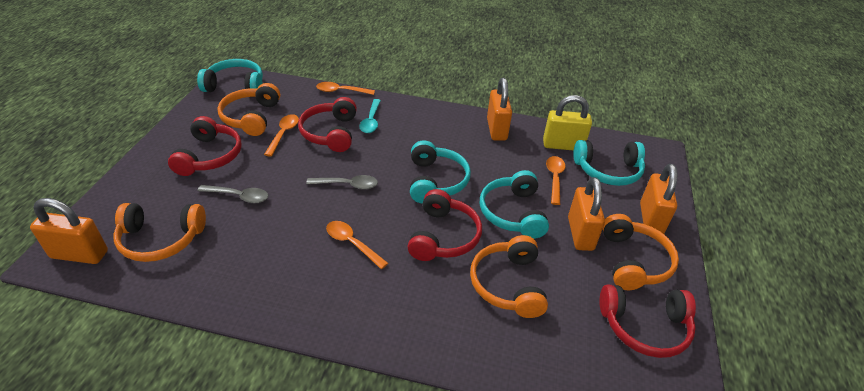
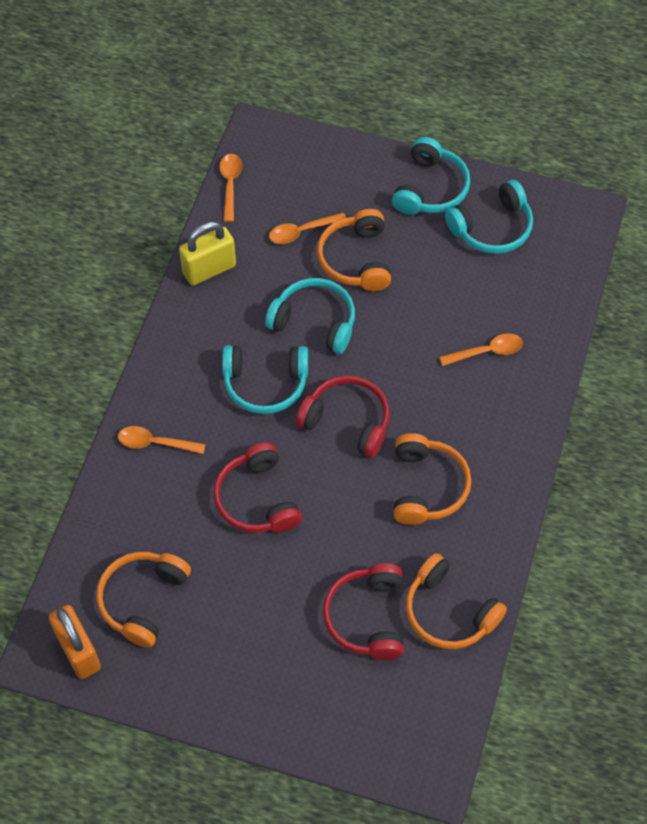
grey spoon: 2 -> 0
orange padlock: 4 -> 1
red headphones: 4 -> 3
turquoise spoon: 1 -> 0

